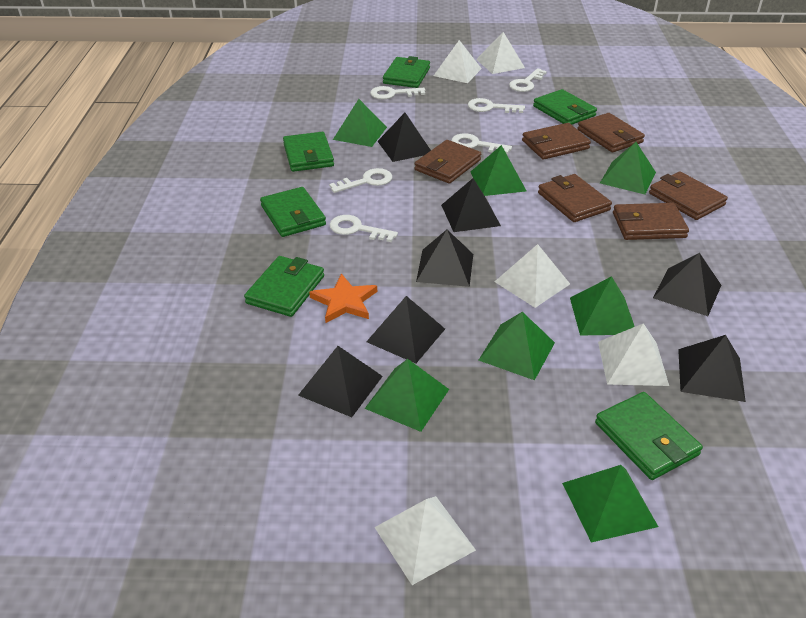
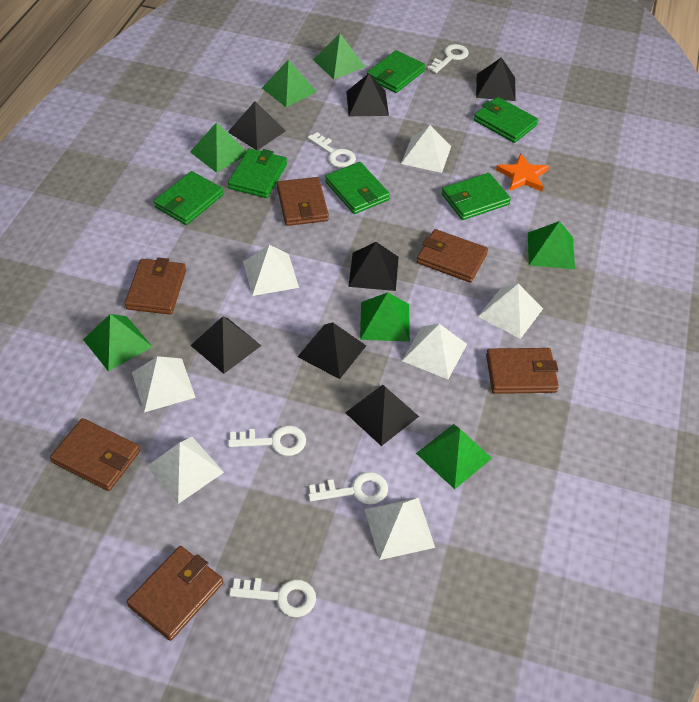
white key: 6 -> 5
white pyramid: 5 -> 7

